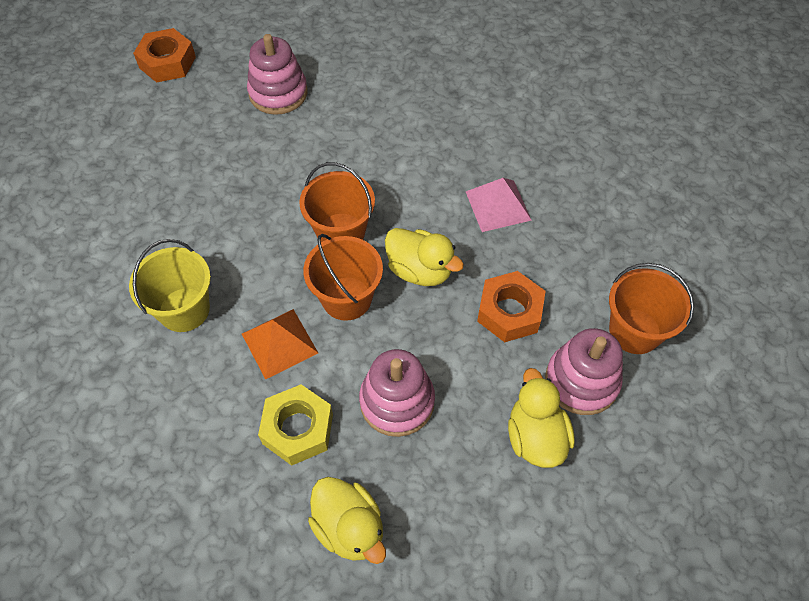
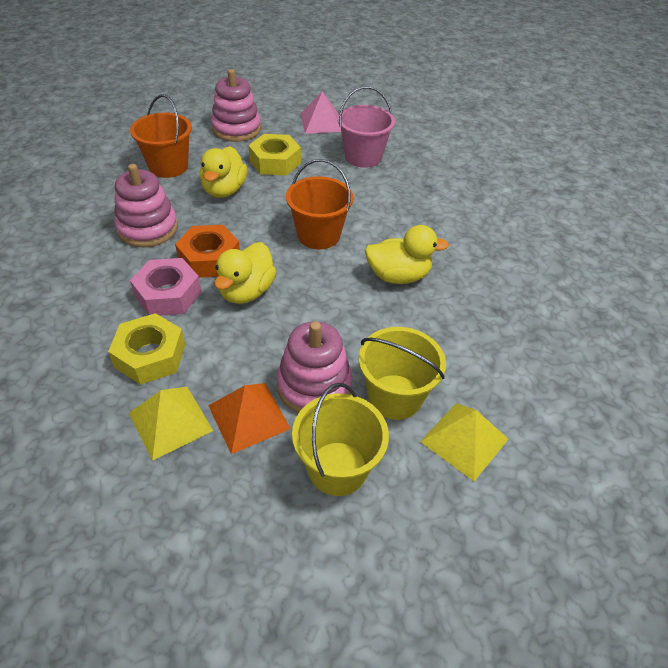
orange bucket: 3 -> 2
orange nut: 2 -> 1
pink bucket: 0 -> 1
pink nut: 0 -> 1
yellow bucket: 1 -> 2
yellow nut: 1 -> 2
yellow pyramid: 0 -> 2

